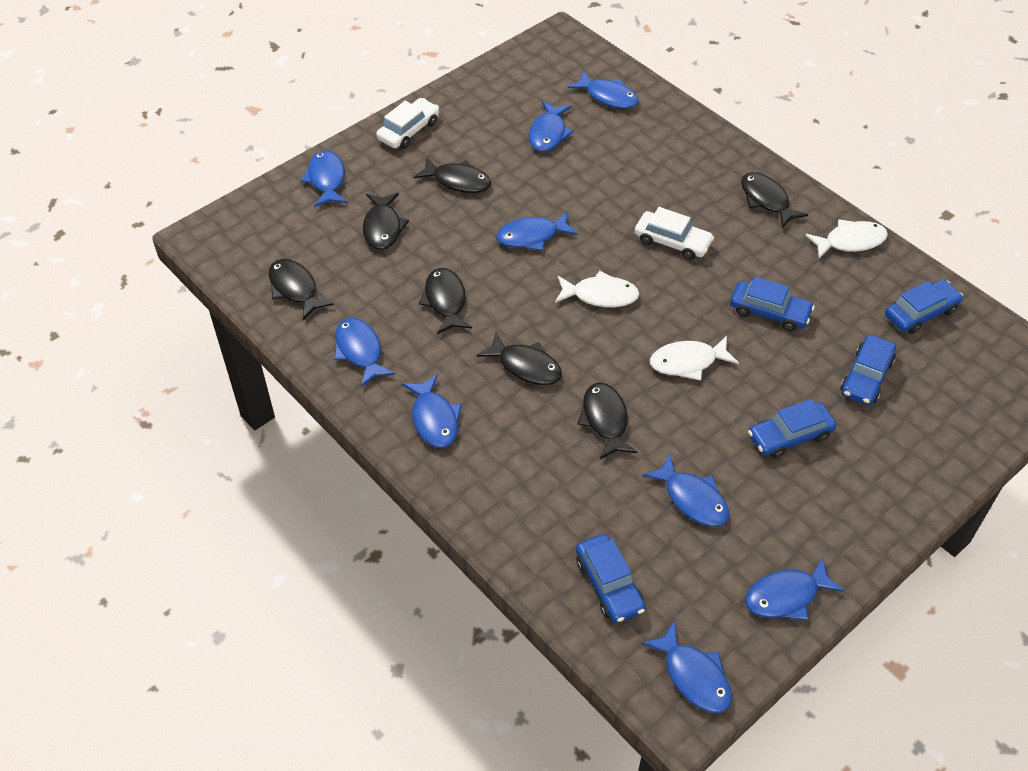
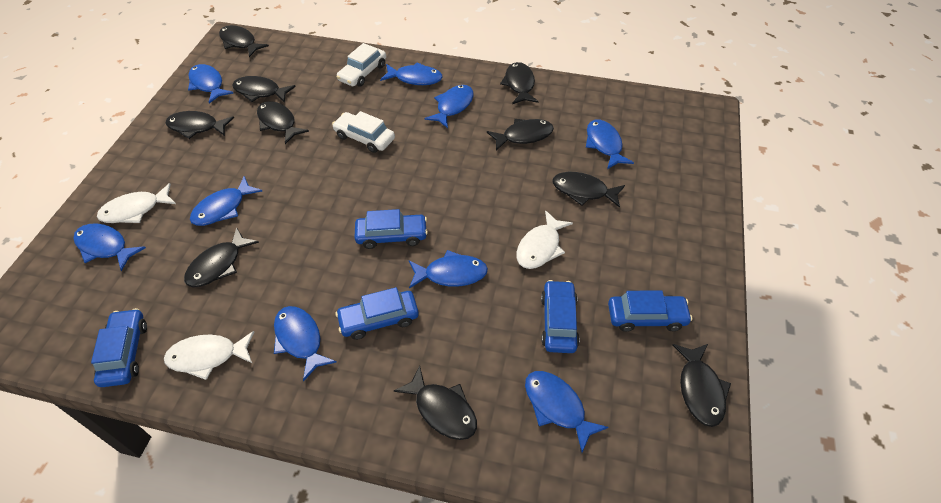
black fish: 7 -> 10

